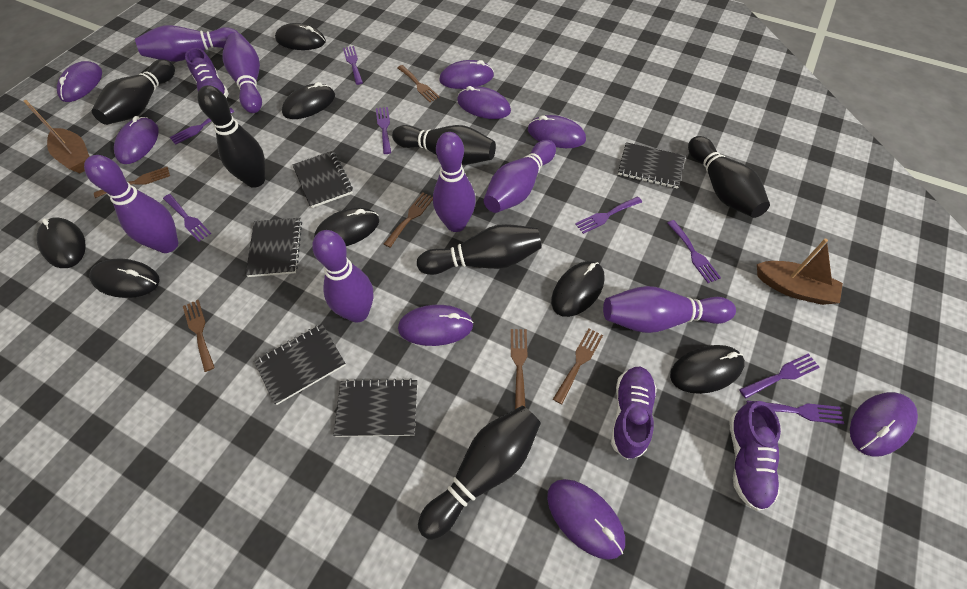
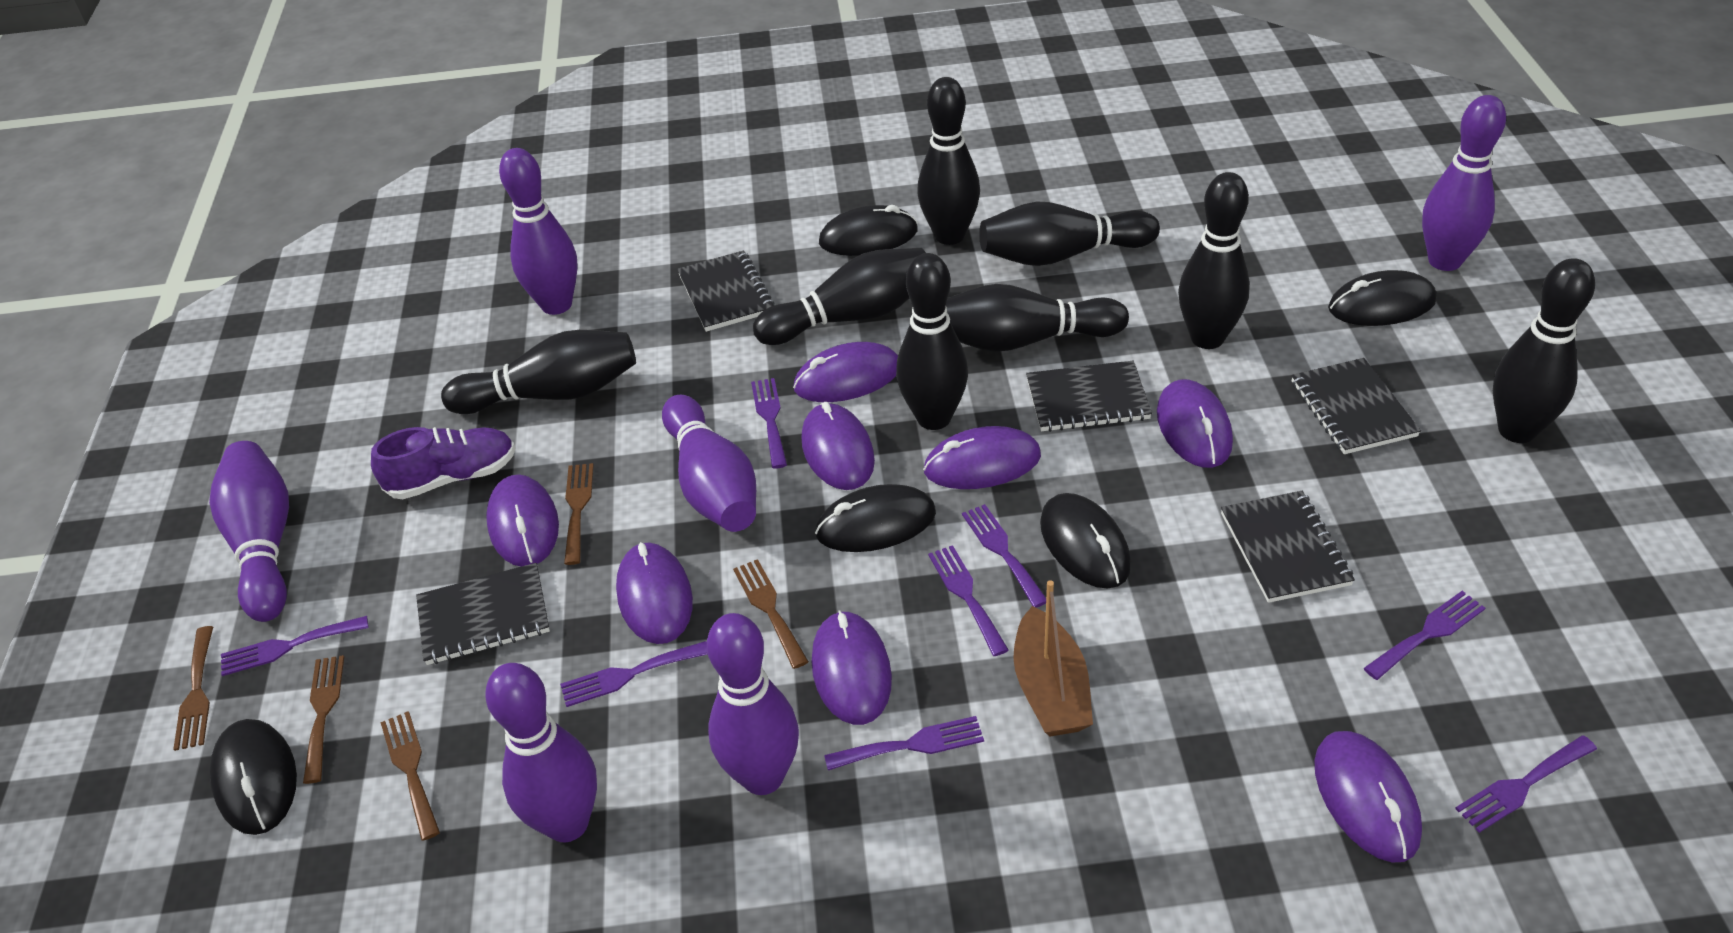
black bowling pin: 6 -> 8
black mouse: 7 -> 5
brown boat: 2 -> 1
brown fork: 6 -> 5
purple bowling pin: 7 -> 6
purple shoe: 3 -> 1

